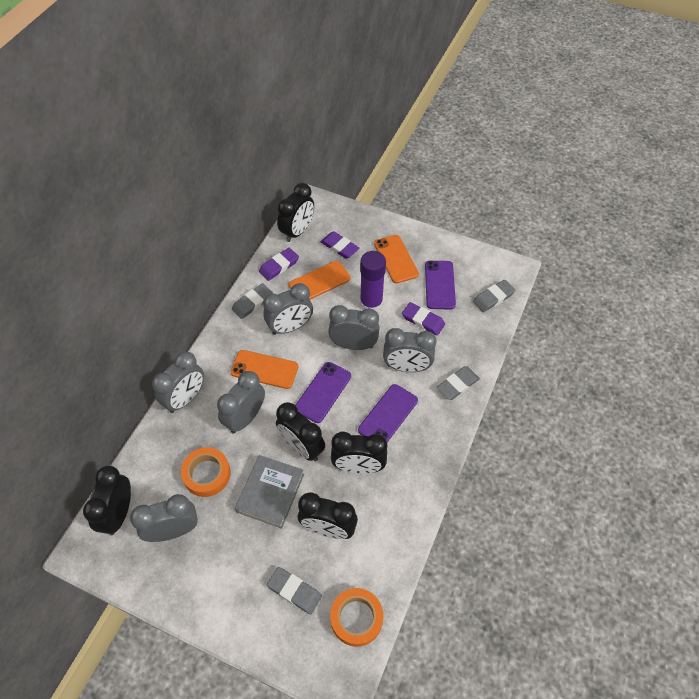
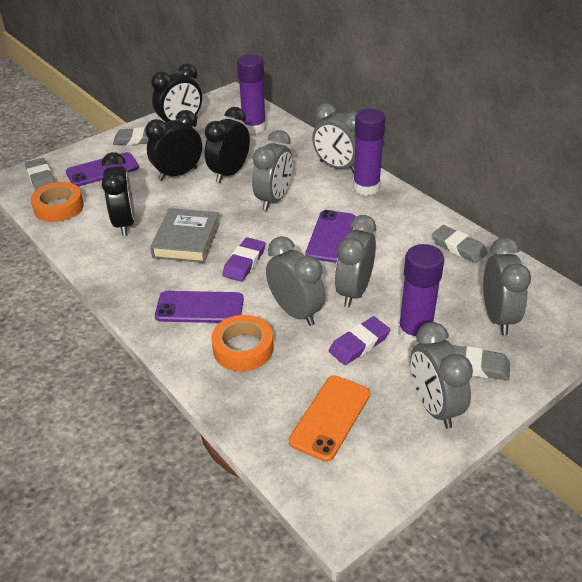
black clock: 5 -> 4
orange phone: 3 -> 1
purple eraser: 3 -> 2
purple glue stick: 1 -> 3

